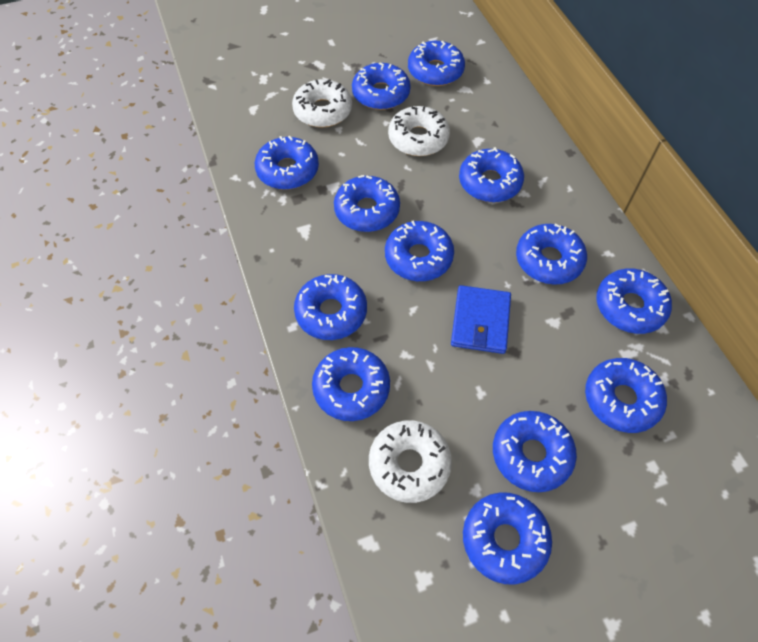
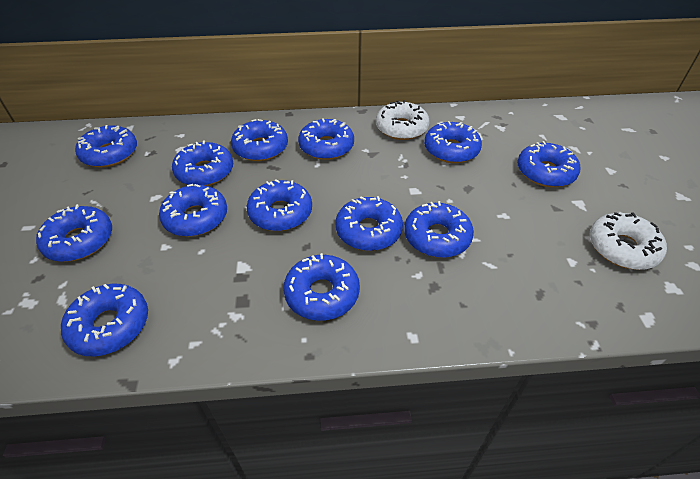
blue wallet: 1 -> 0
white donut: 3 -> 2

